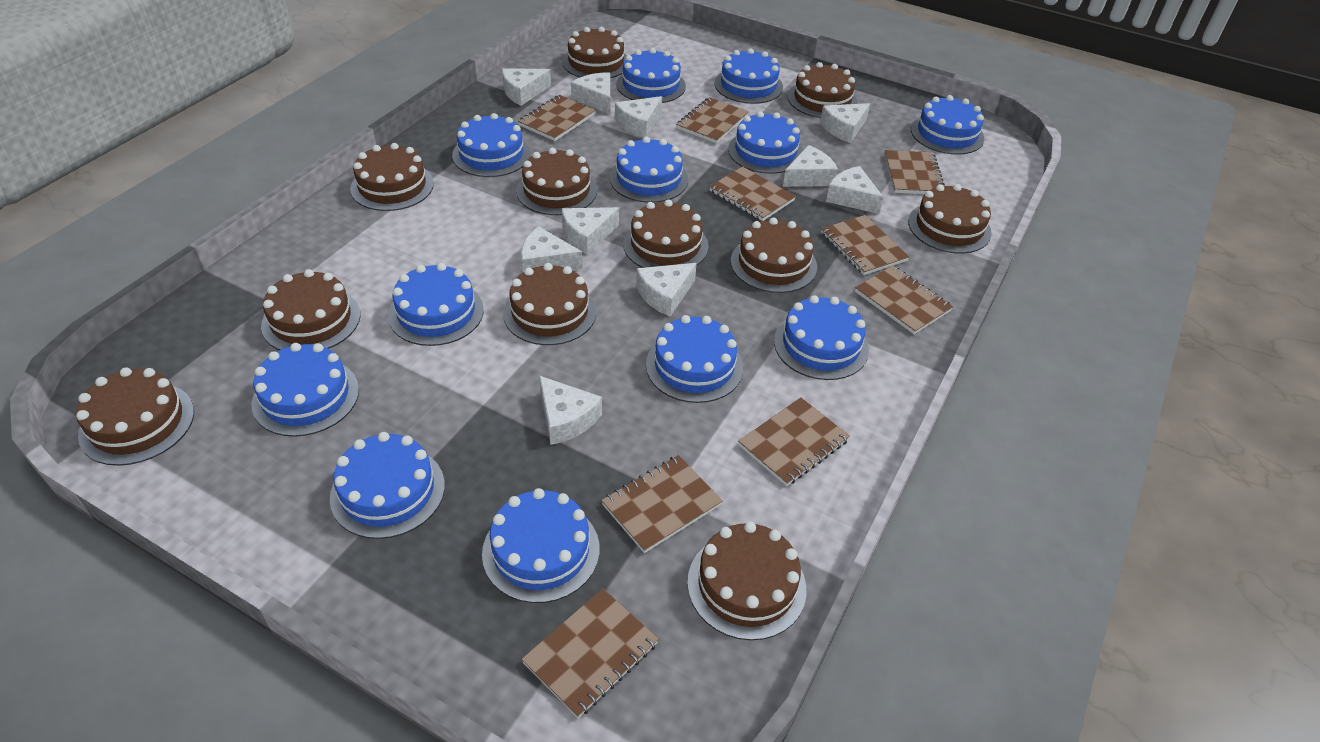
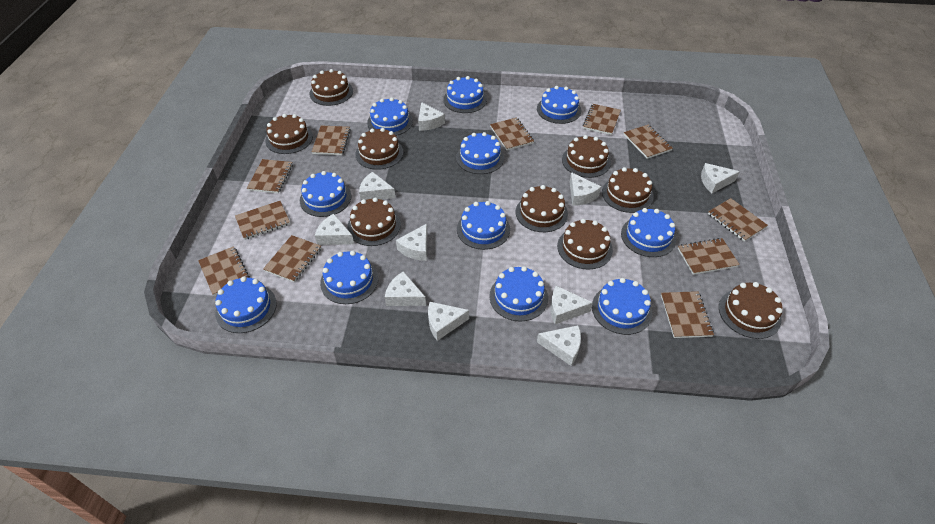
blue cake: 12 -> 11
brown cake: 11 -> 9
brown notebook: 9 -> 11

